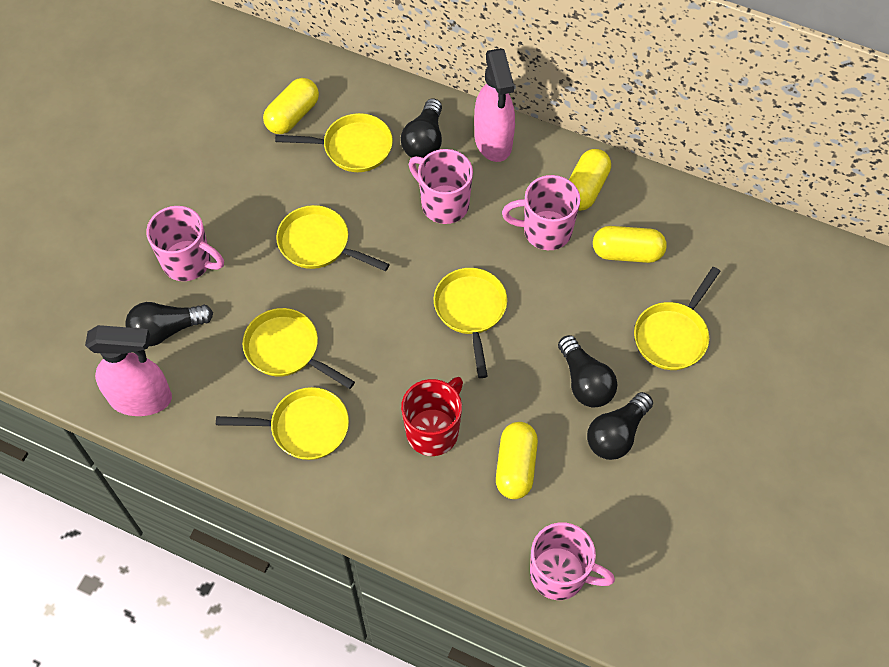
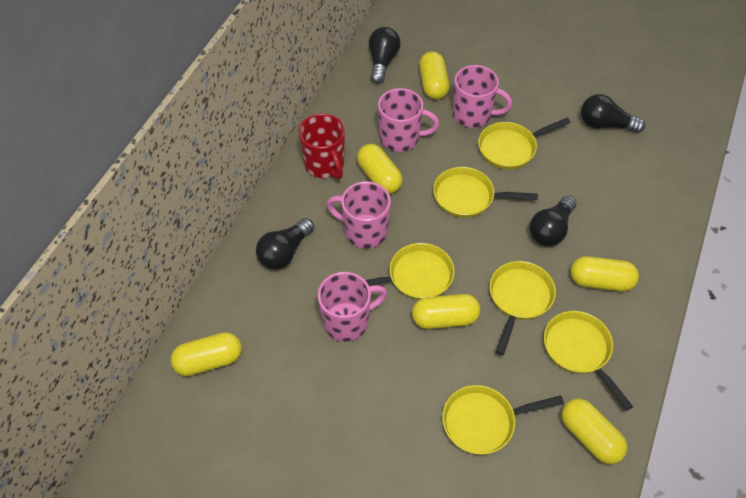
pink spray bottle: 2 -> 0
yellow capsule: 4 -> 6

